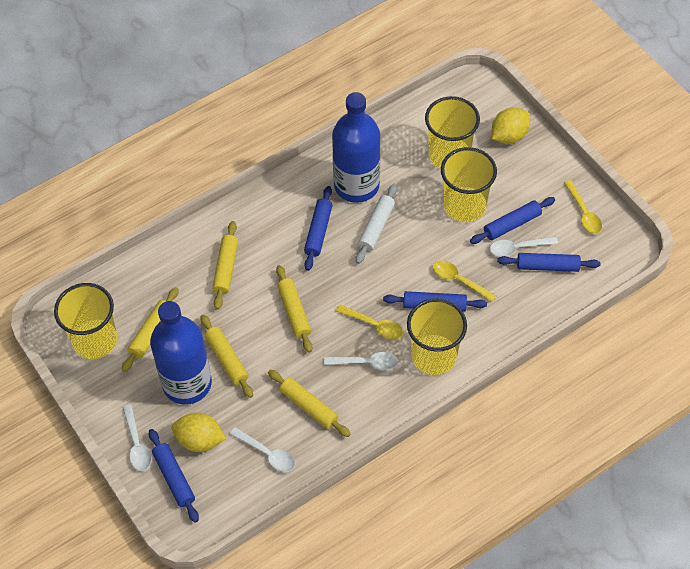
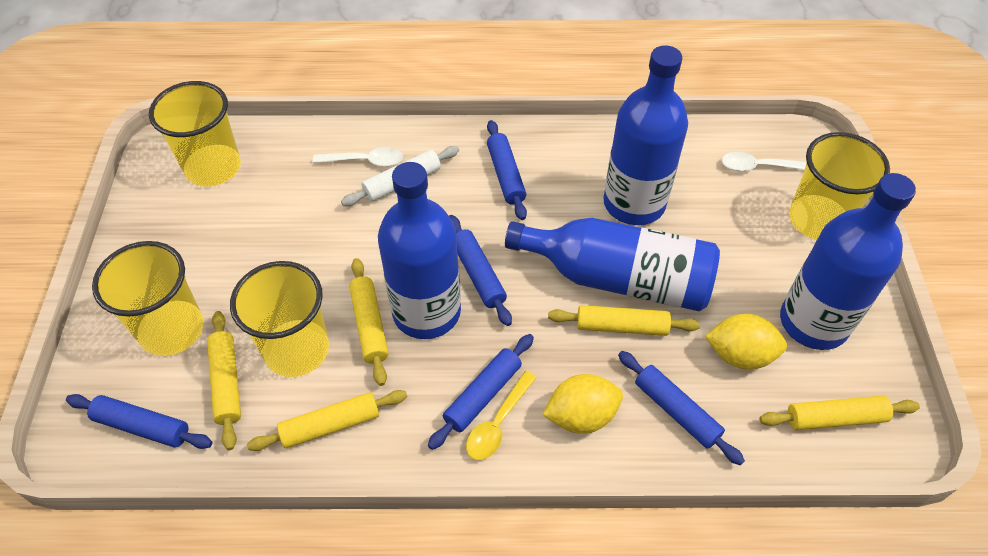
blue bottle: 2 -> 4
white spoon: 4 -> 2
yellow spoon: 3 -> 1

